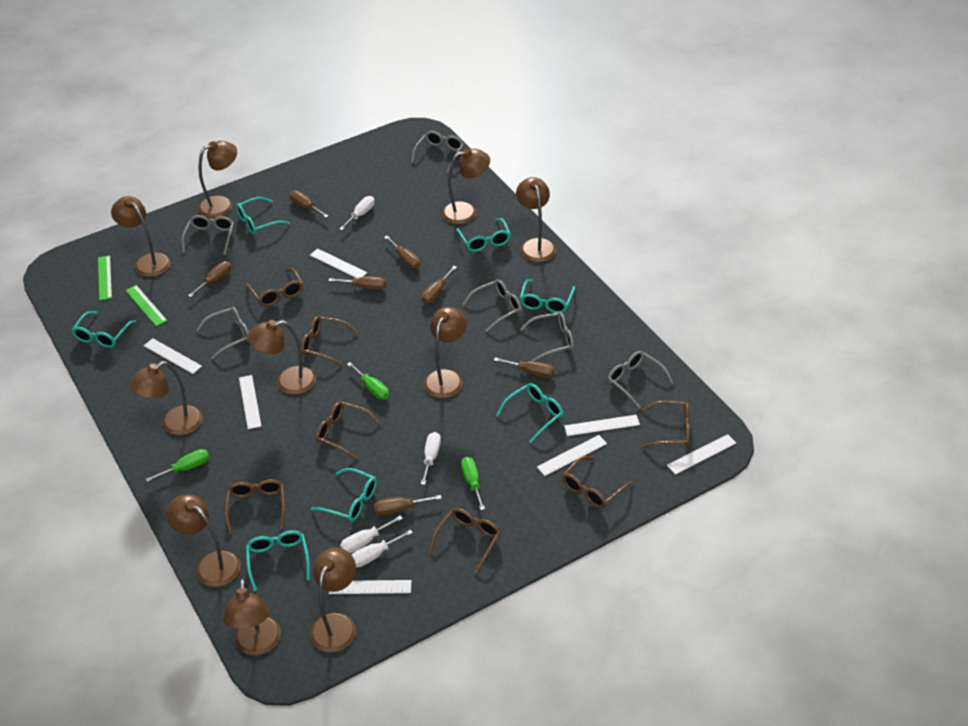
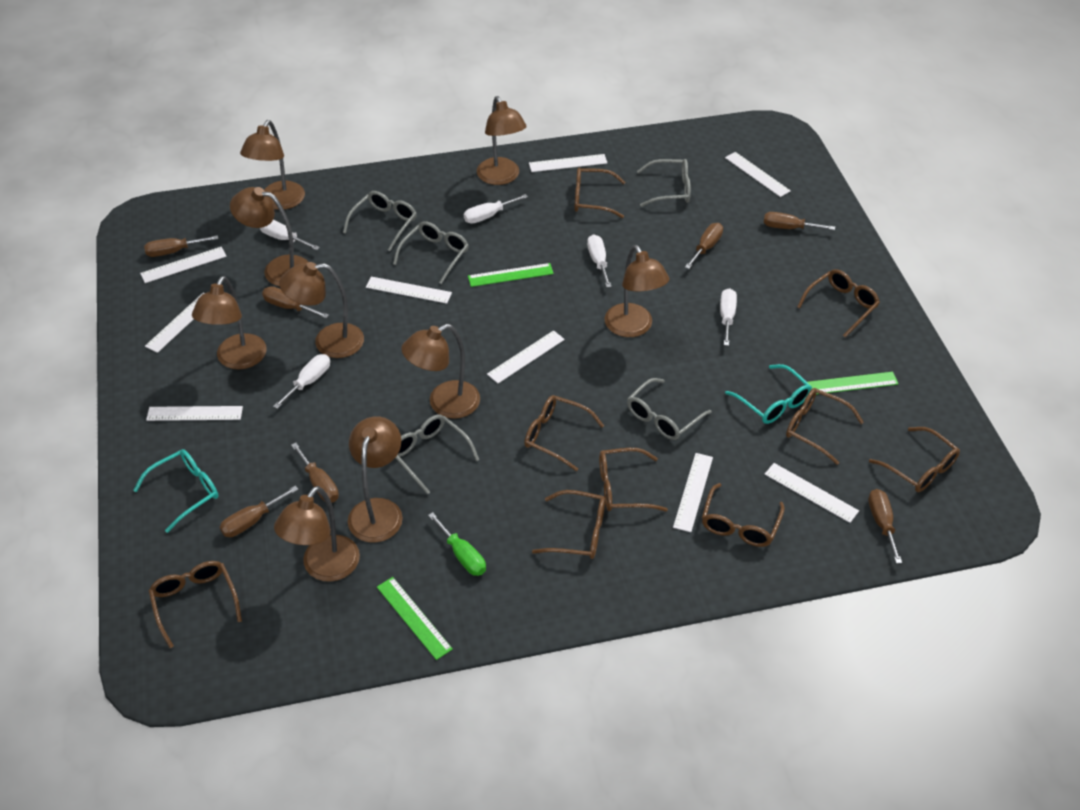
brown glasses: 7 -> 9
brown lamp: 10 -> 9
green ruler: 2 -> 3
green screwdriver: 3 -> 1
grey glasses: 6 -> 5
turquoise glasses: 7 -> 2
white ruler: 7 -> 9
white screwdriver: 4 -> 5

